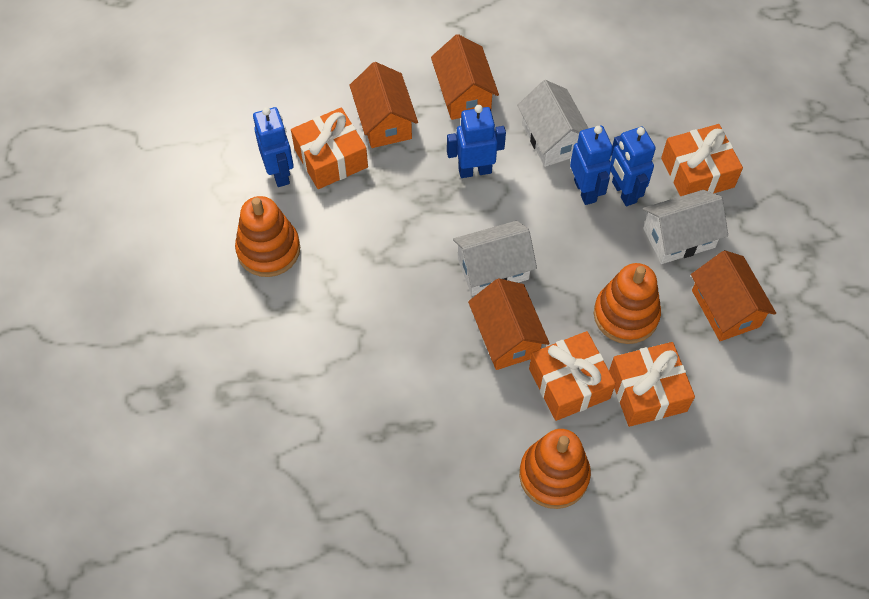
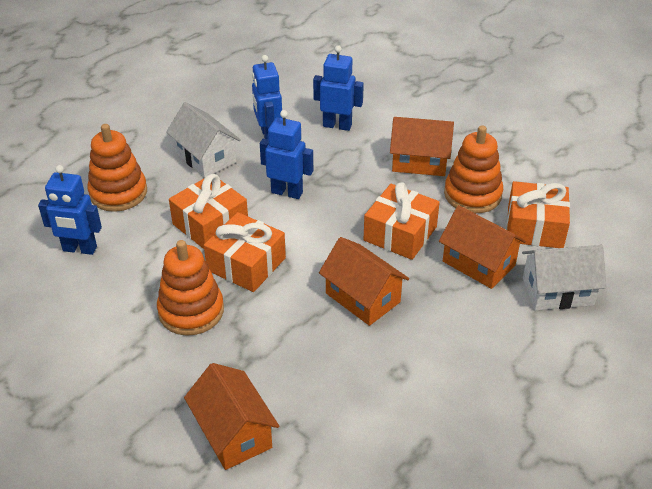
white house: 3 -> 2

